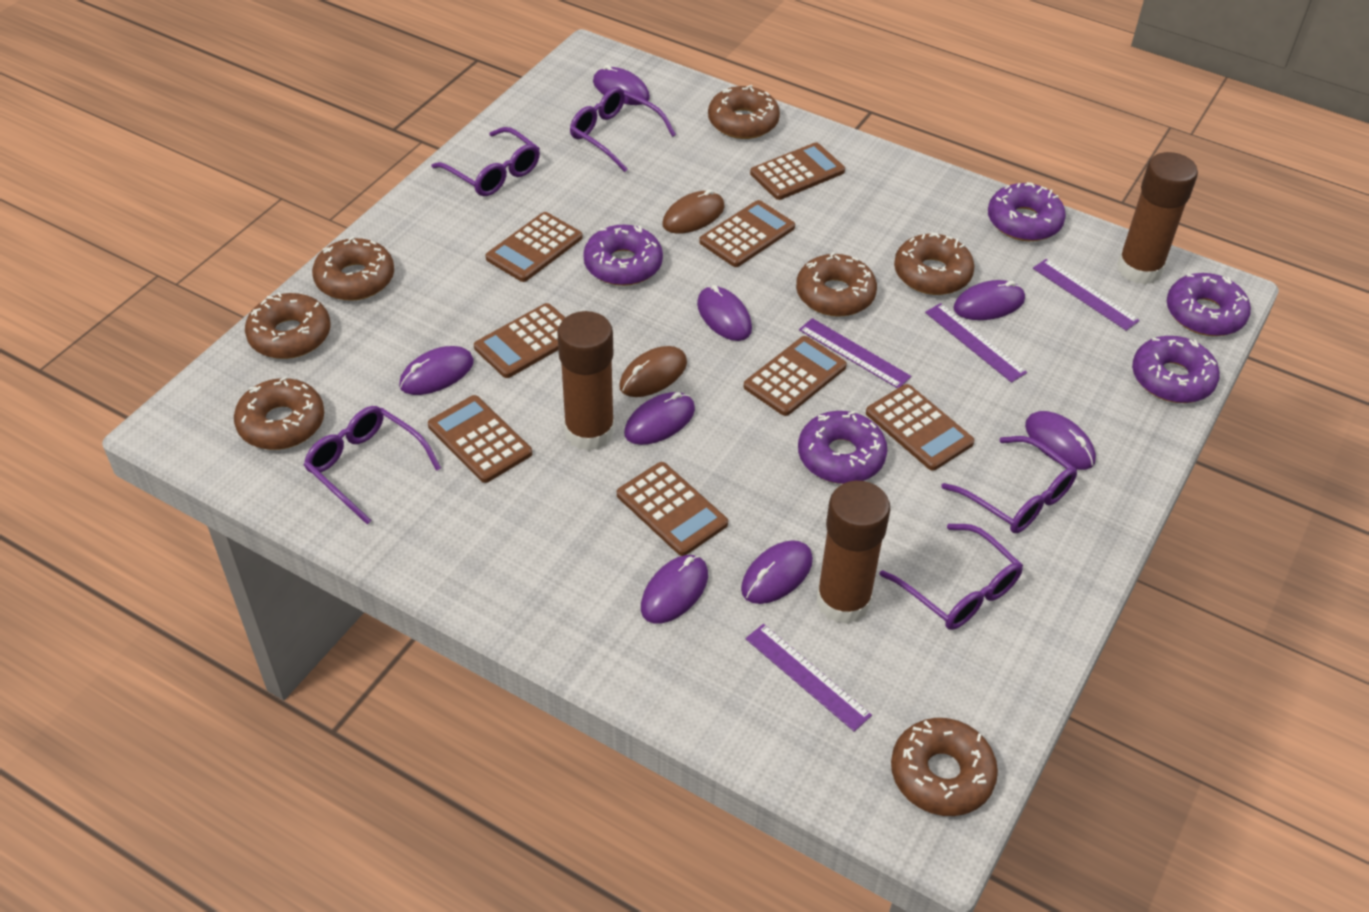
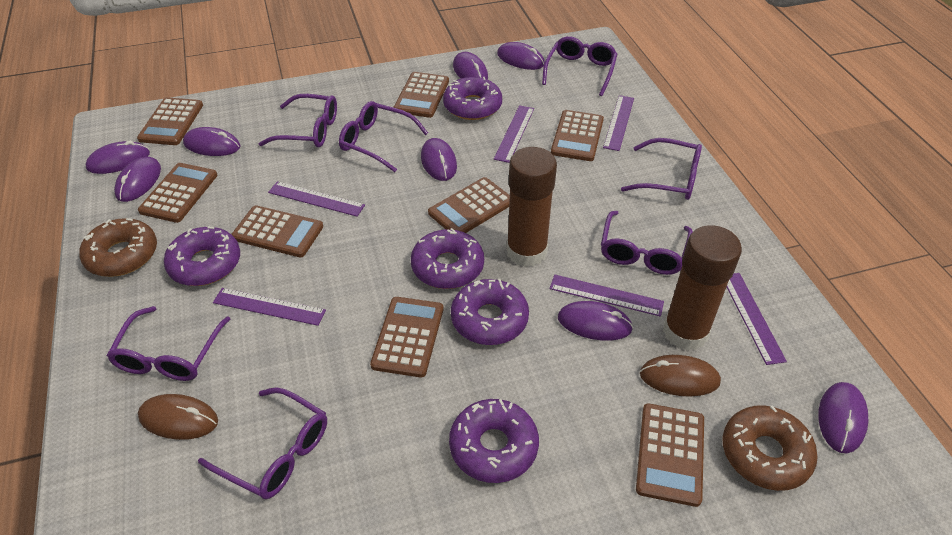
brown donut: 7 -> 2
brown glue stick: 3 -> 2
purple glasses: 5 -> 7
purple ruler: 4 -> 6

